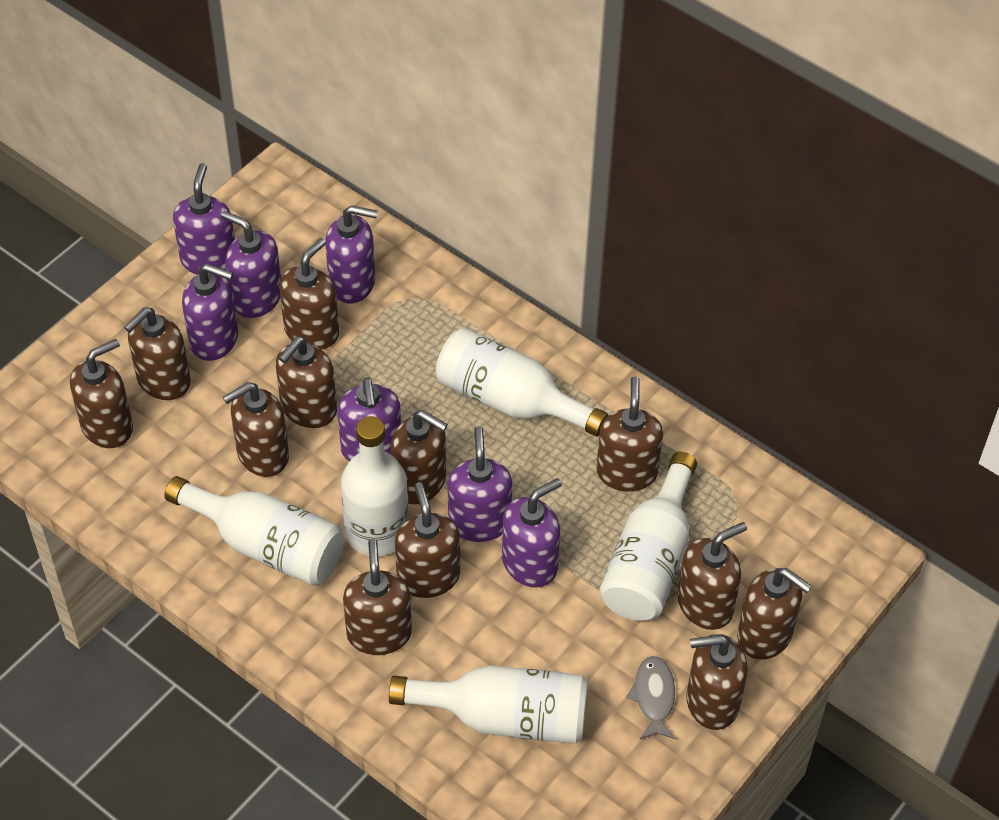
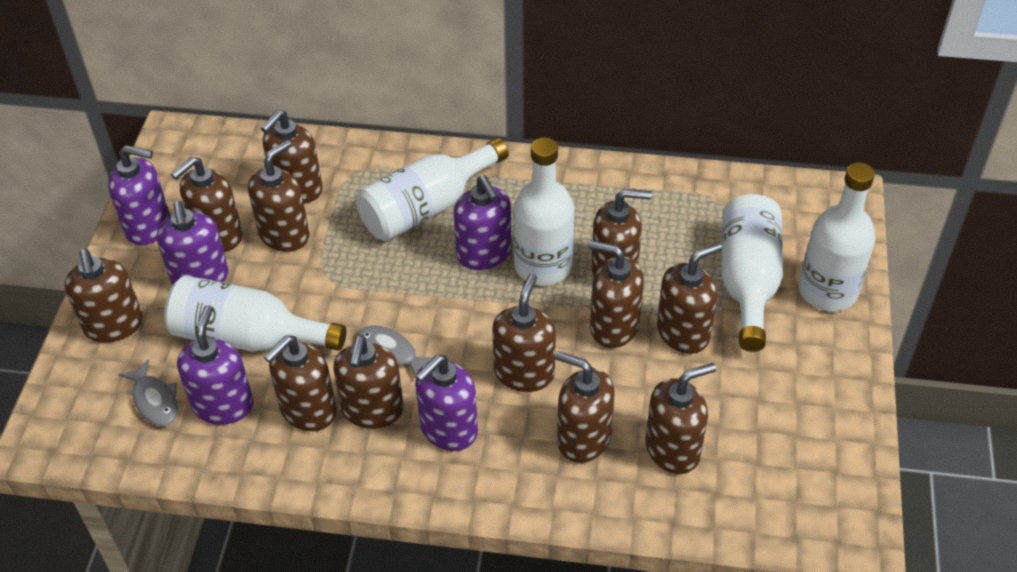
grey fish: 1 -> 2
purple soap dispenser: 7 -> 5

